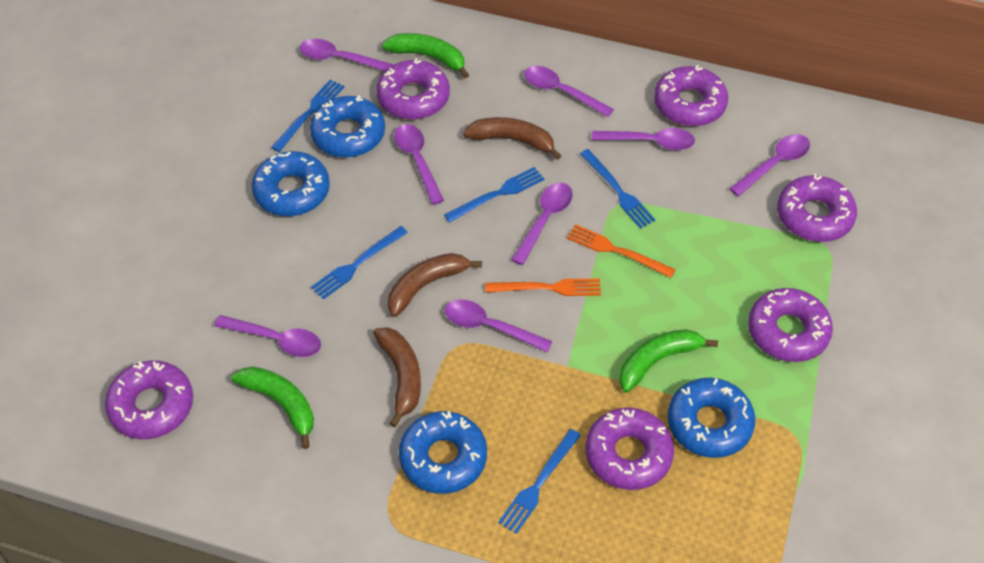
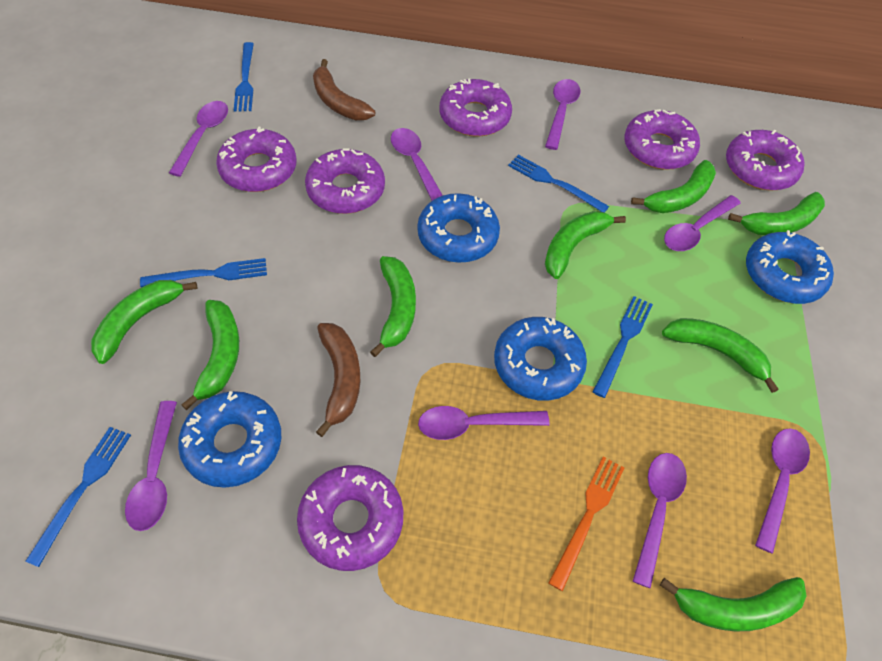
brown banana: 3 -> 2
green banana: 3 -> 8
orange fork: 2 -> 1

